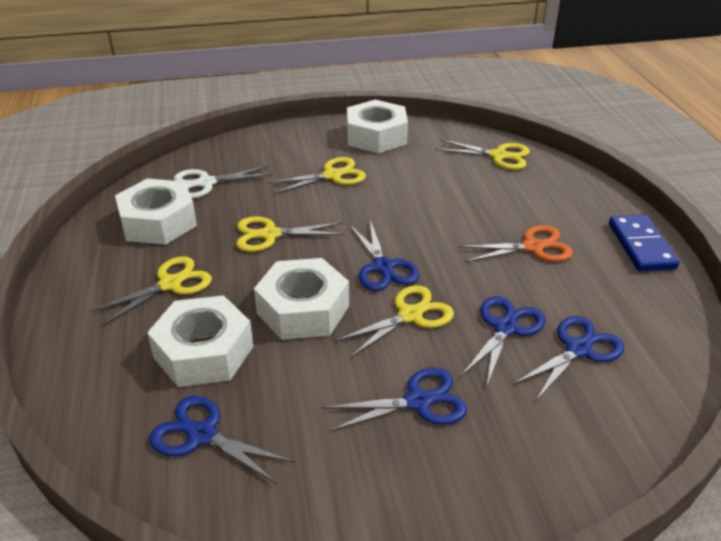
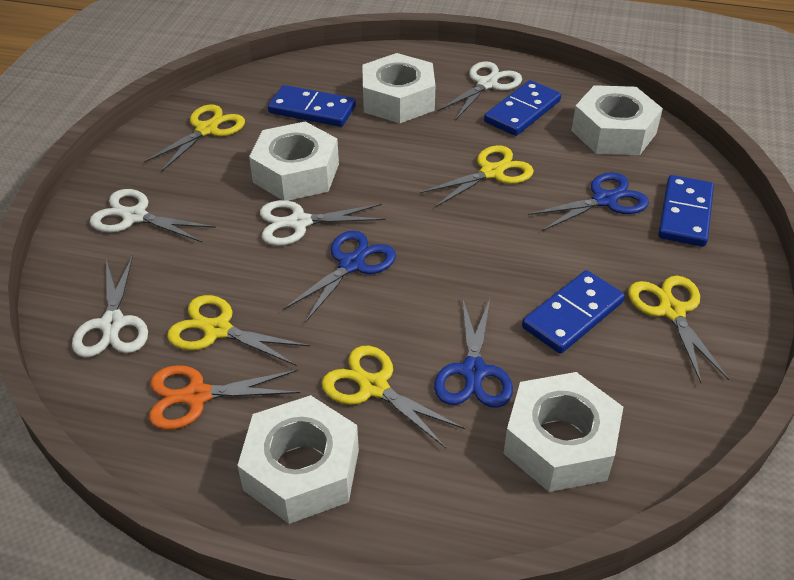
blue domino: 1 -> 4
blue scissors: 5 -> 3
white nut: 4 -> 5
white scissors: 1 -> 4

